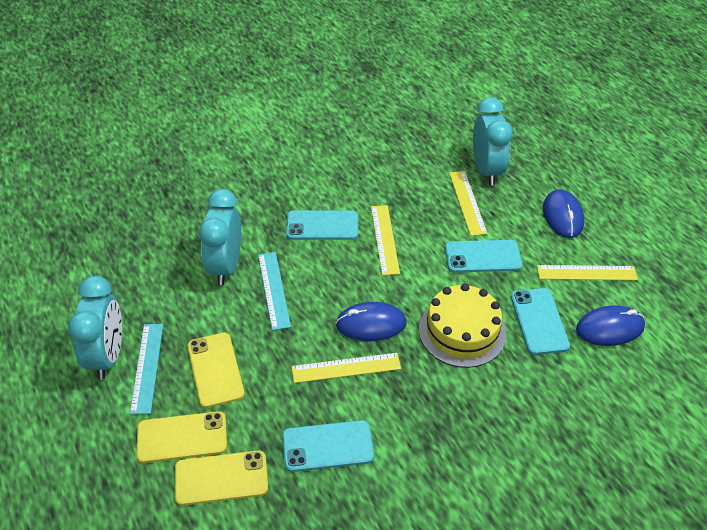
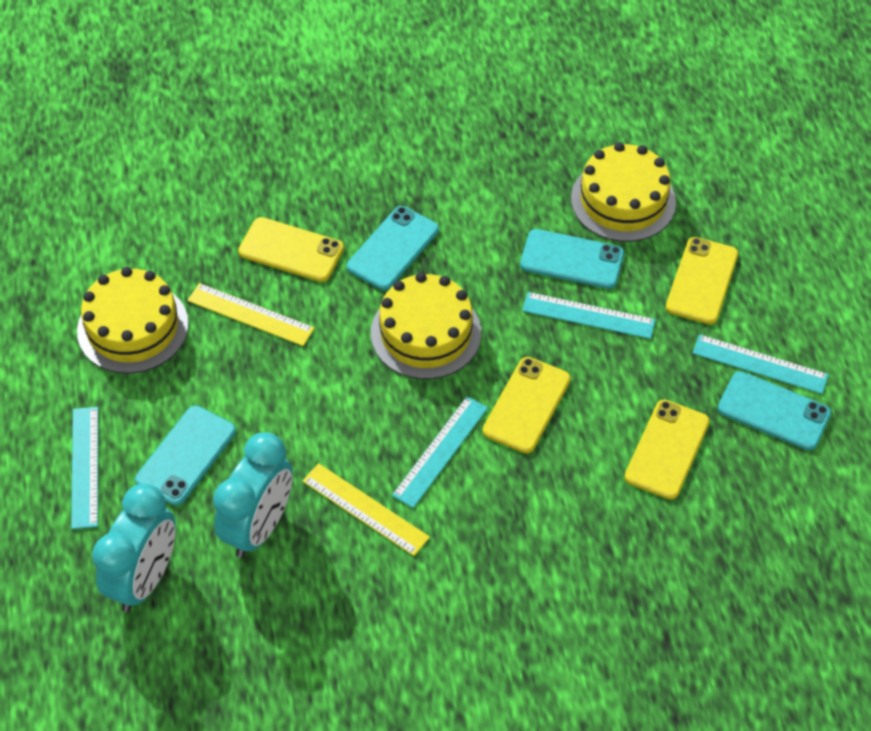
blue mouse: 3 -> 0
turquoise clock: 3 -> 2
turquoise ruler: 2 -> 4
yellow cake: 1 -> 3
yellow phone: 3 -> 4
yellow ruler: 4 -> 2

